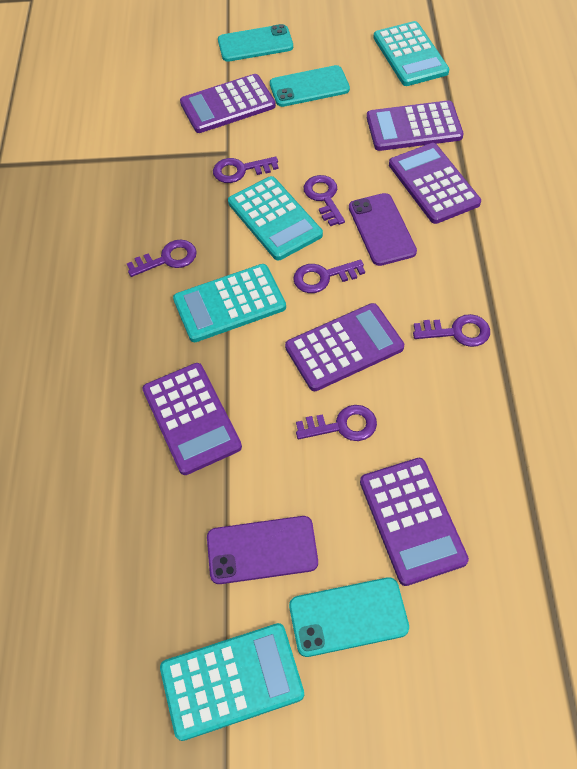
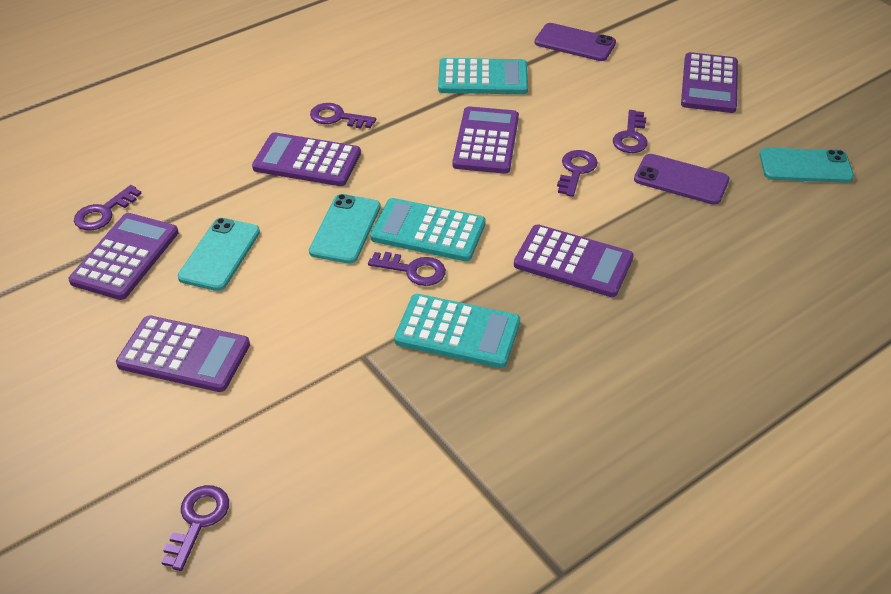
turquoise calculator: 4 -> 3

